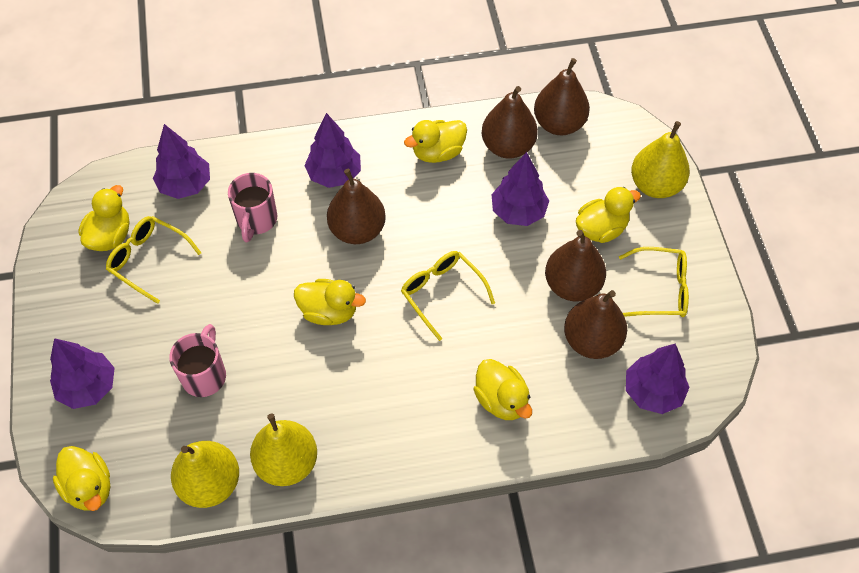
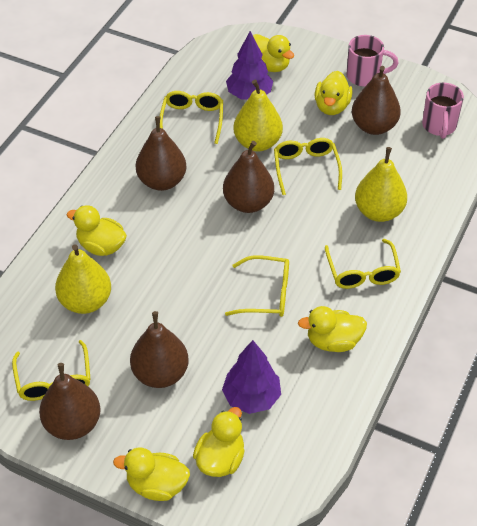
purple tree: 5 -> 2
yellow glasses: 3 -> 5

